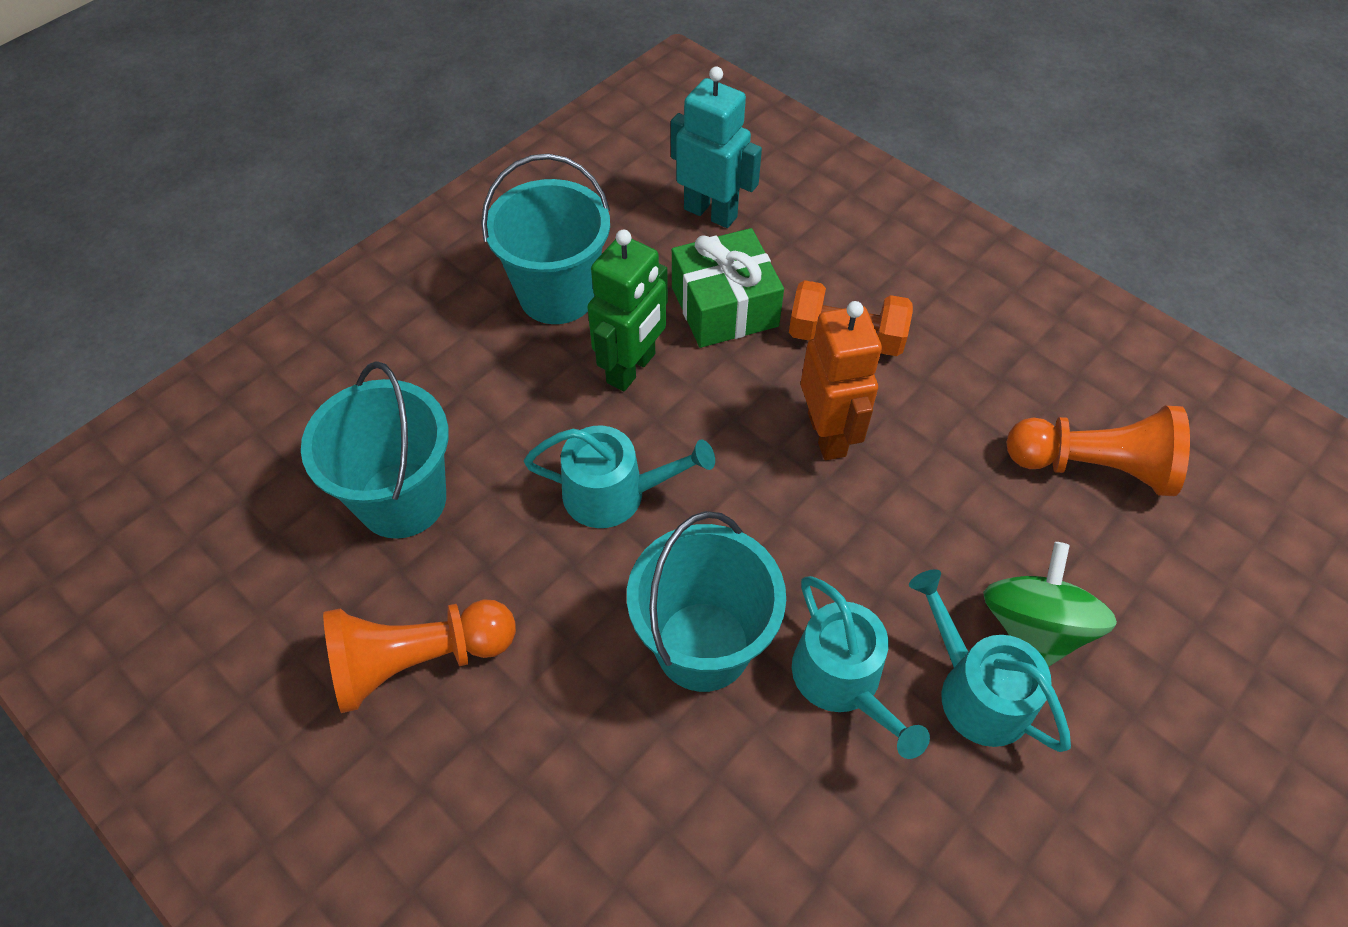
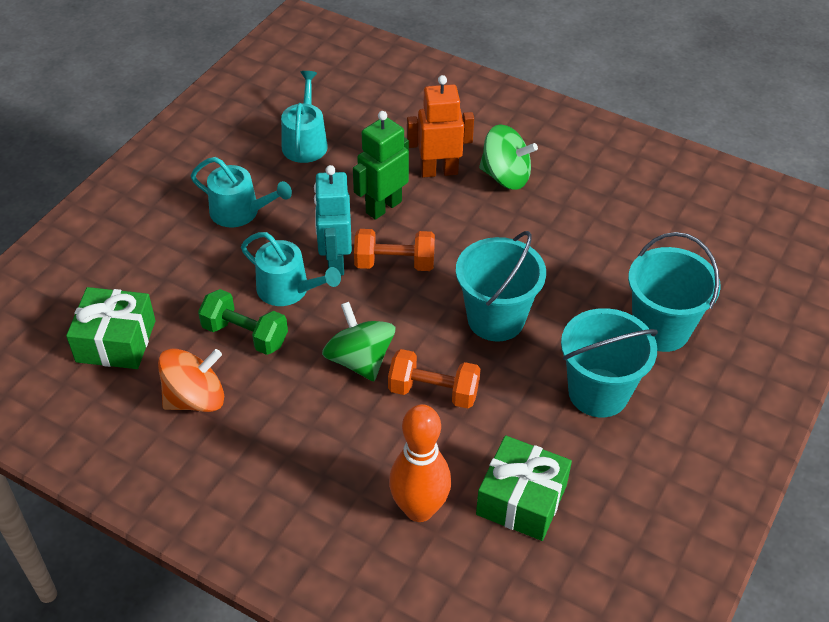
green dumbbell: 0 -> 1
green gift: 1 -> 2
green spinning top: 1 -> 2
orange bowling pin: 0 -> 1
orange dumbbell: 1 -> 2
orange pawn: 2 -> 0
orange spinning top: 0 -> 1

